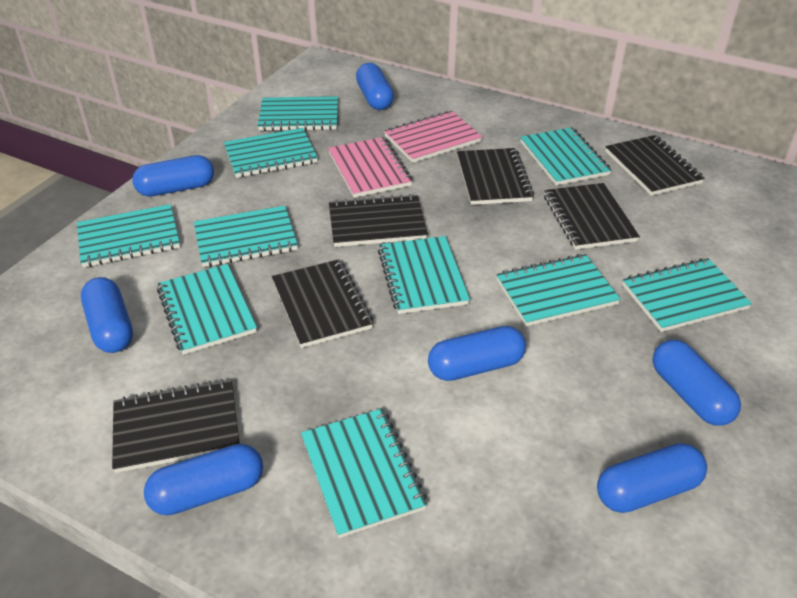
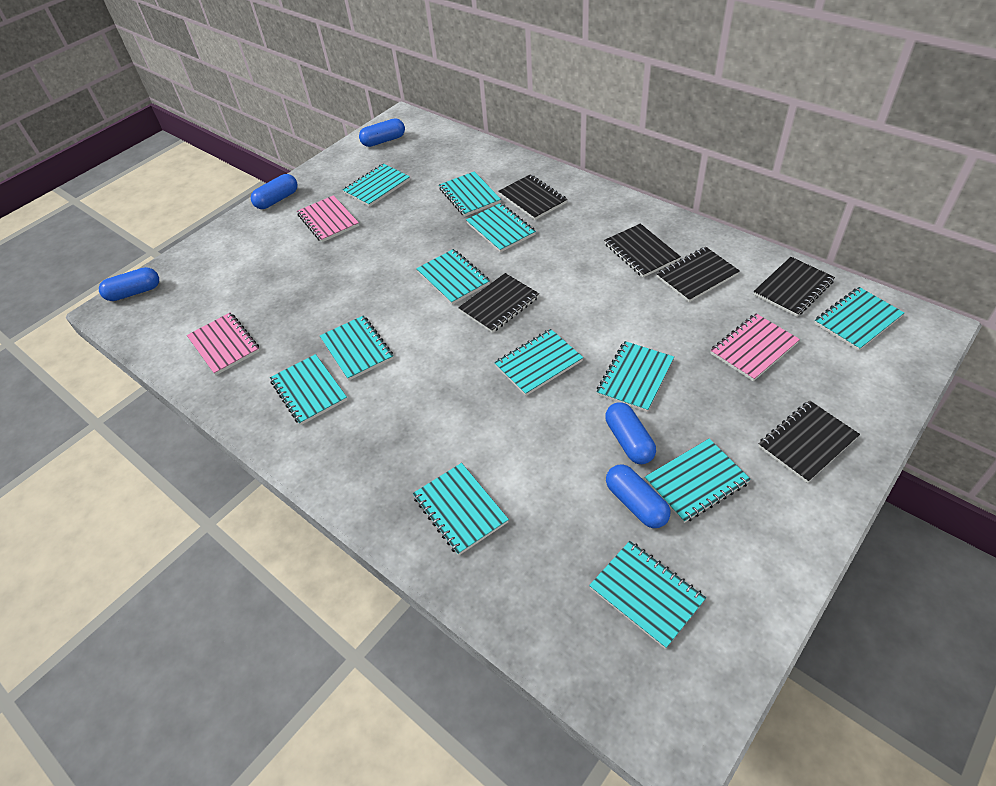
blue capsule: 7 -> 5
pink notebook: 2 -> 3
turquoise notebook: 10 -> 12

